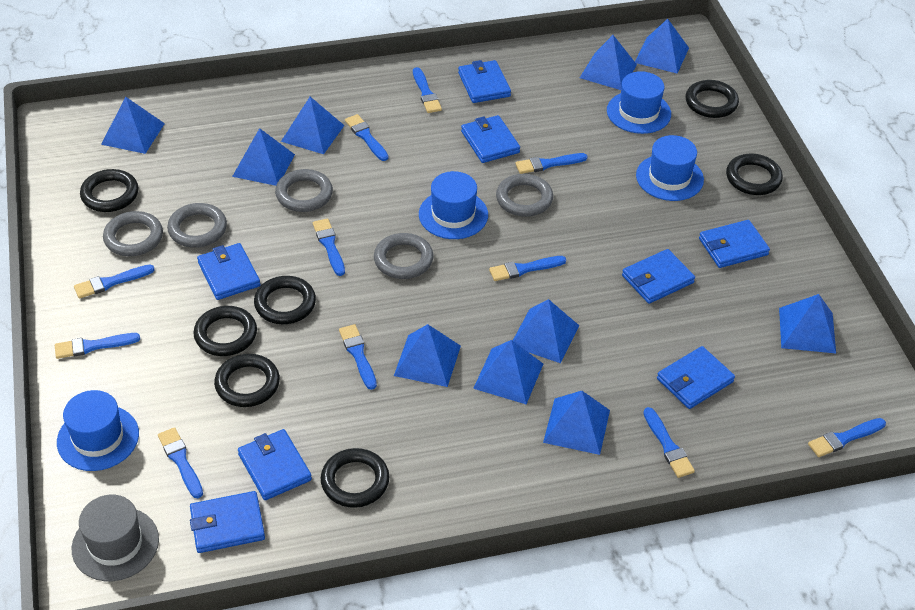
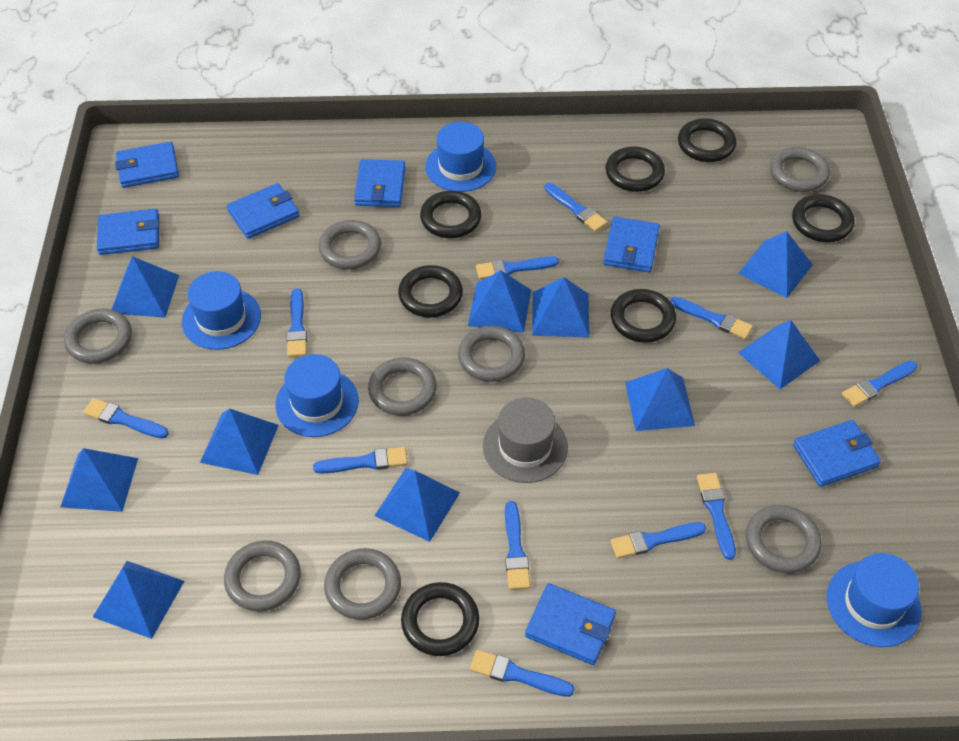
blue wallet: 8 -> 7
grey ring: 5 -> 8

